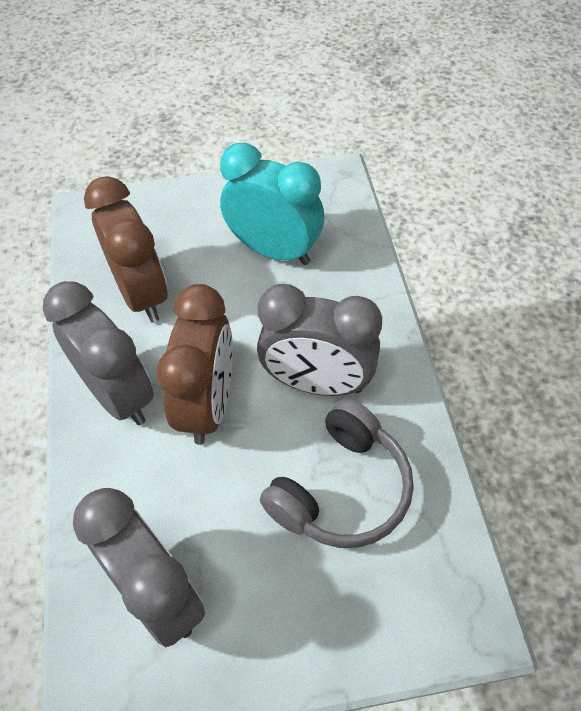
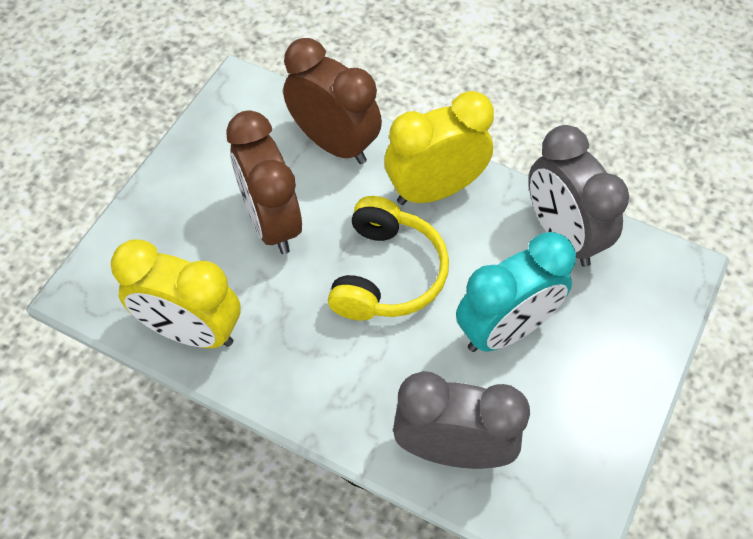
grey clock: 3 -> 2
grey headphones: 1 -> 0
yellow clock: 0 -> 2
yellow headphones: 0 -> 1

